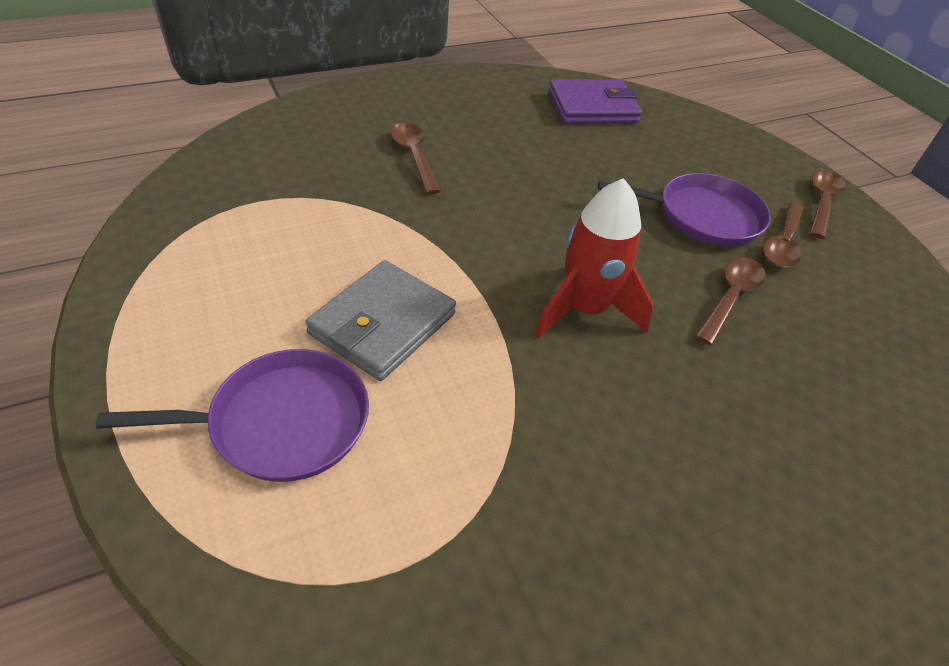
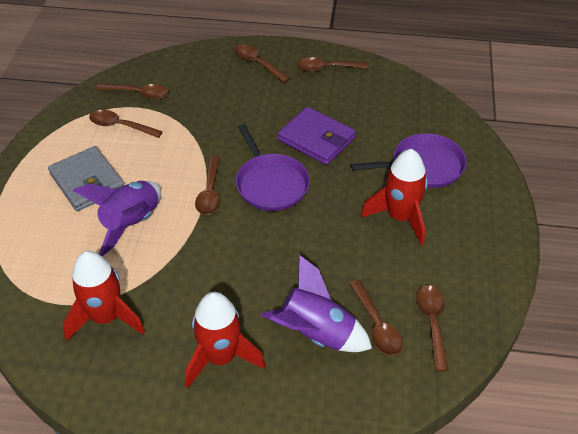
brown spoon: 4 -> 7
purple rocket: 0 -> 2
red rocket: 1 -> 3

